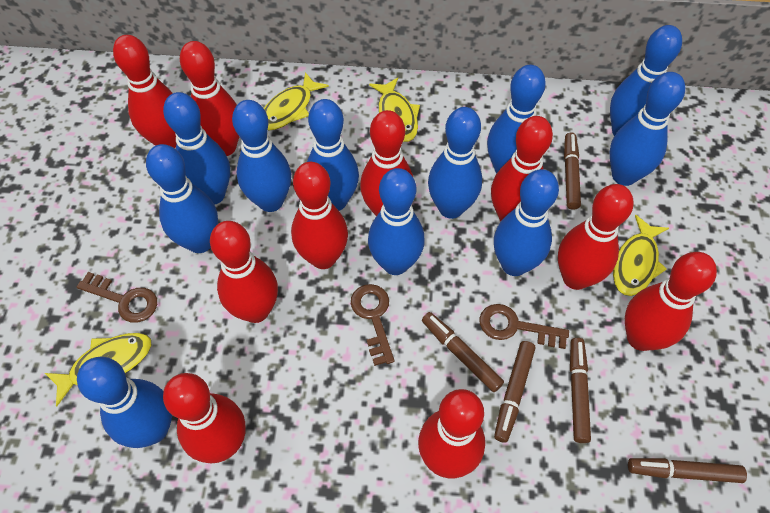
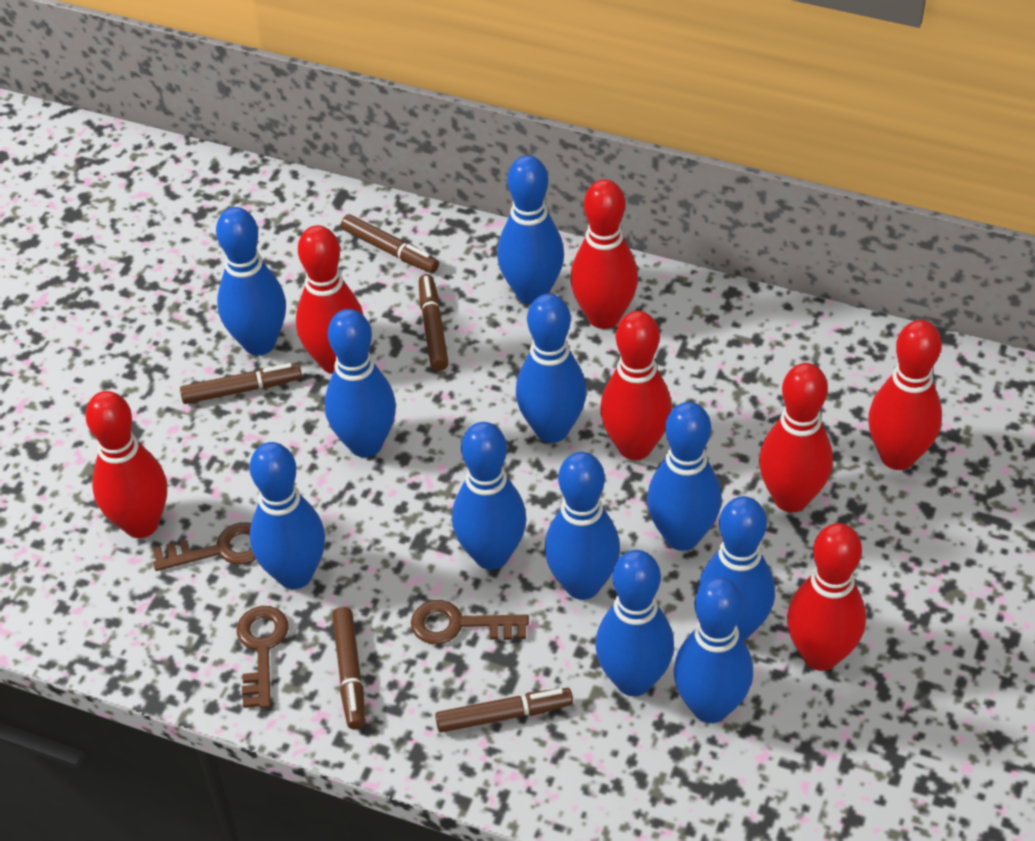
red bowling pin: 10 -> 7
yellow fish: 4 -> 0

